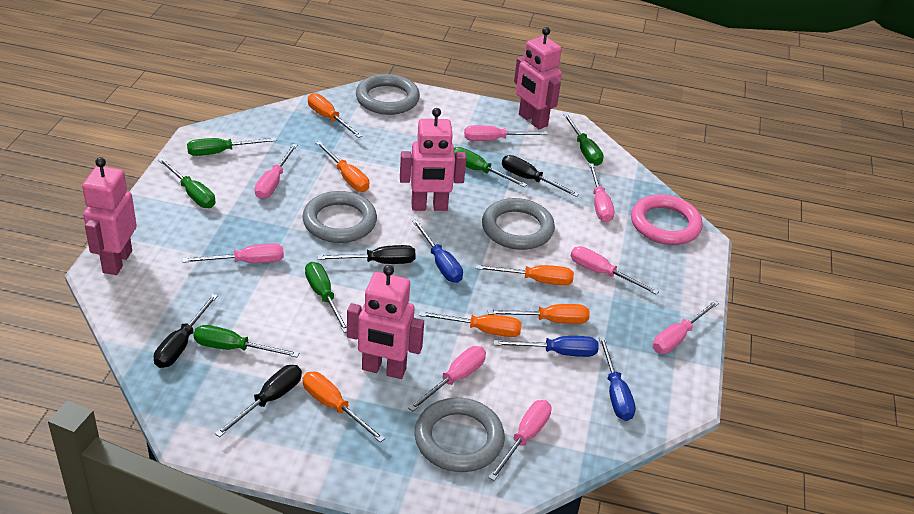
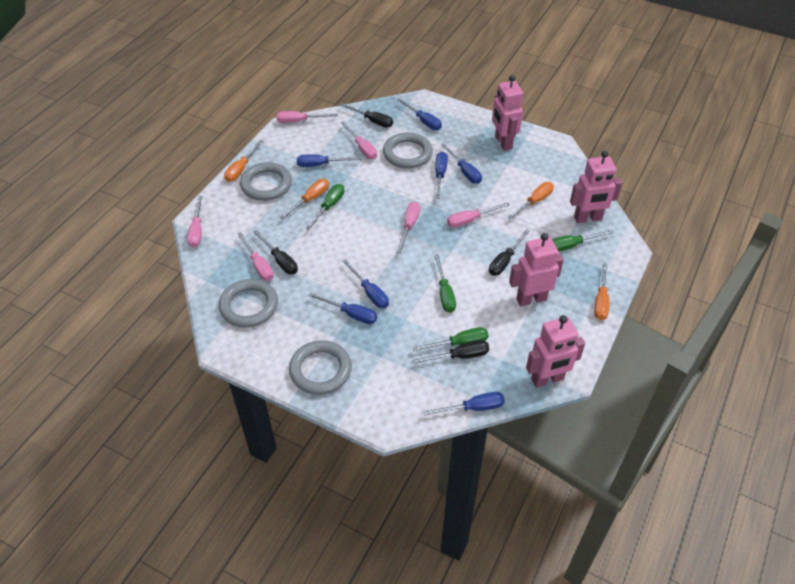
blue screwdriver: 3 -> 7
green screwdriver: 6 -> 4
orange screwdriver: 6 -> 4
pink ring: 1 -> 0
pink screwdriver: 8 -> 6

